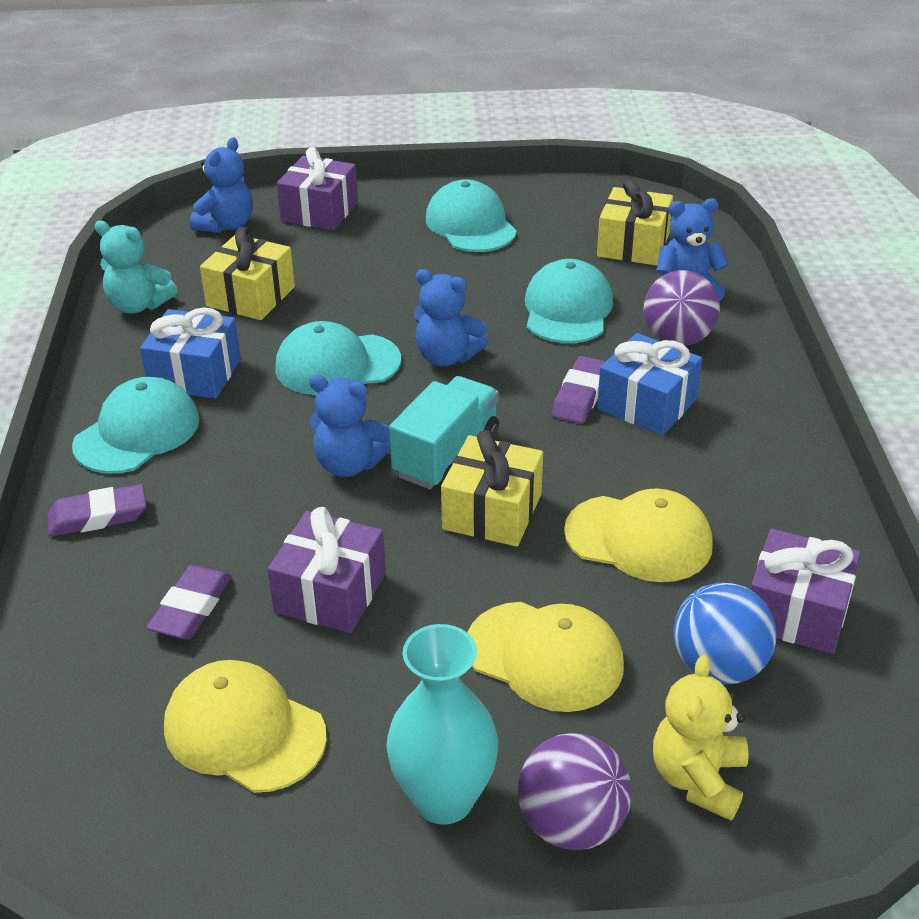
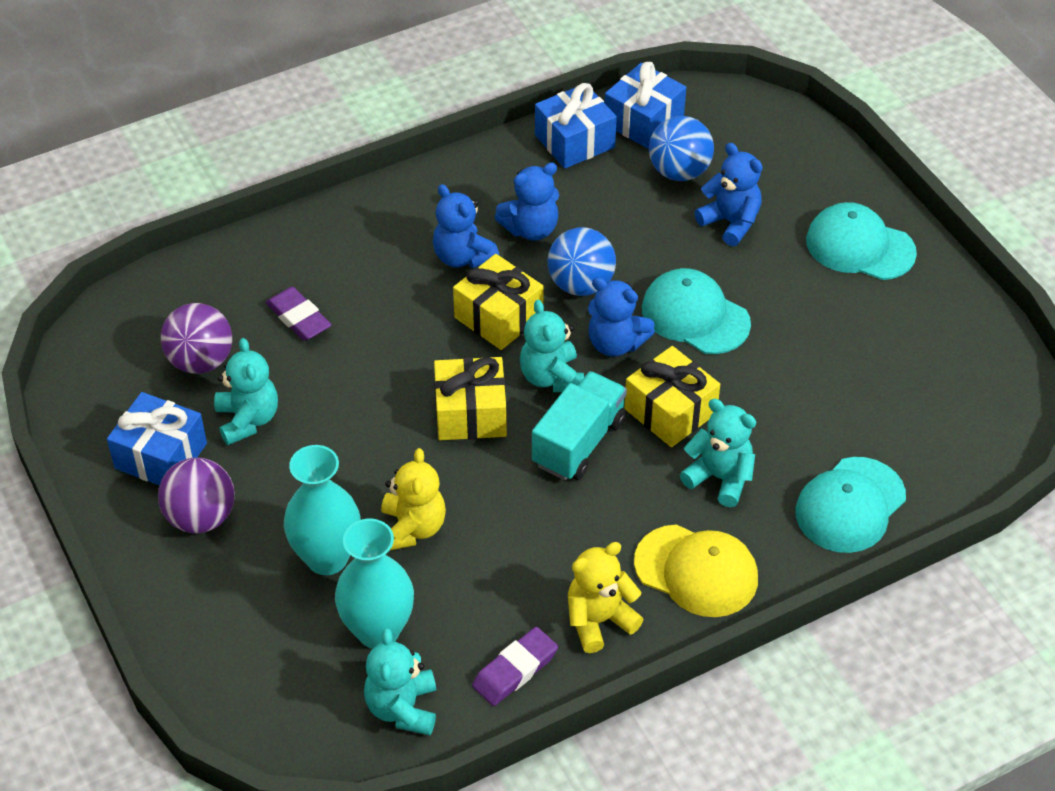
blue ball: 1 -> 2
blue gift: 2 -> 3
purple eraser: 3 -> 2
purple gift: 3 -> 0
turquoise cap: 4 -> 3
turquoise teddy bear: 1 -> 4
turquoise vase: 1 -> 2
yellow cap: 3 -> 1
yellow teddy bear: 1 -> 2

